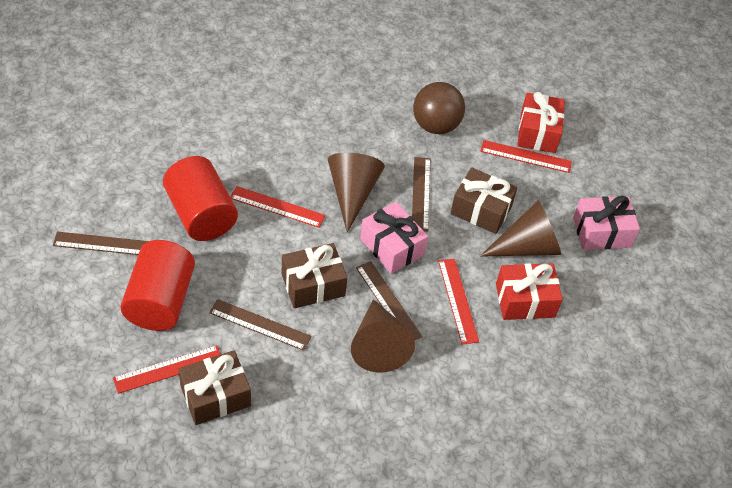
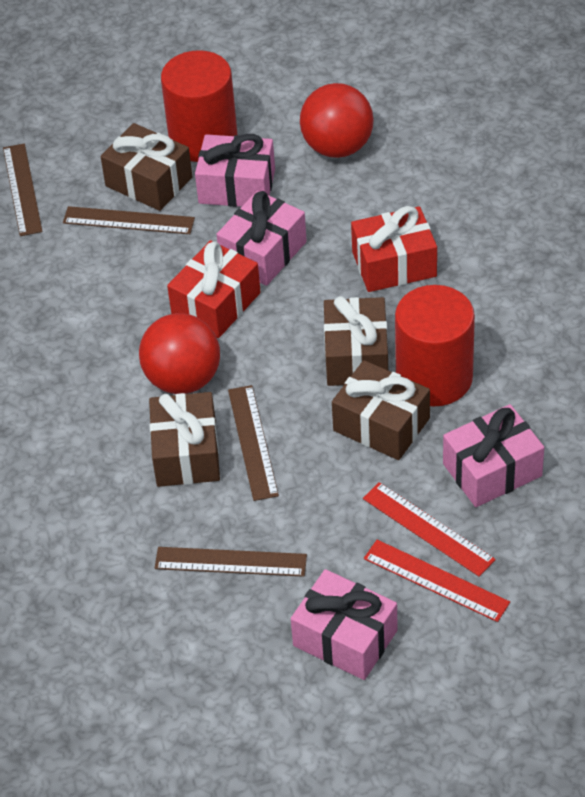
brown ball: 1 -> 0
brown cone: 3 -> 0
brown gift: 3 -> 4
pink gift: 2 -> 4
red ball: 0 -> 2
red ruler: 4 -> 2

